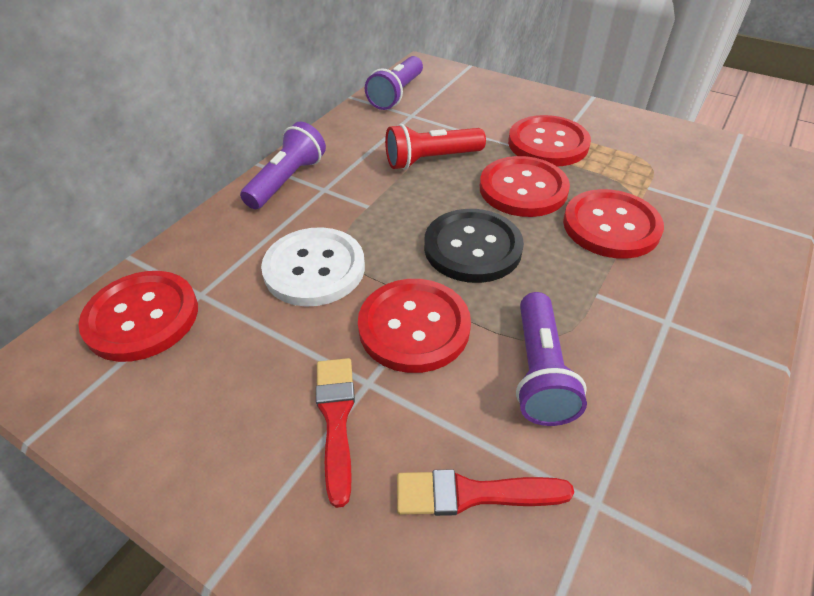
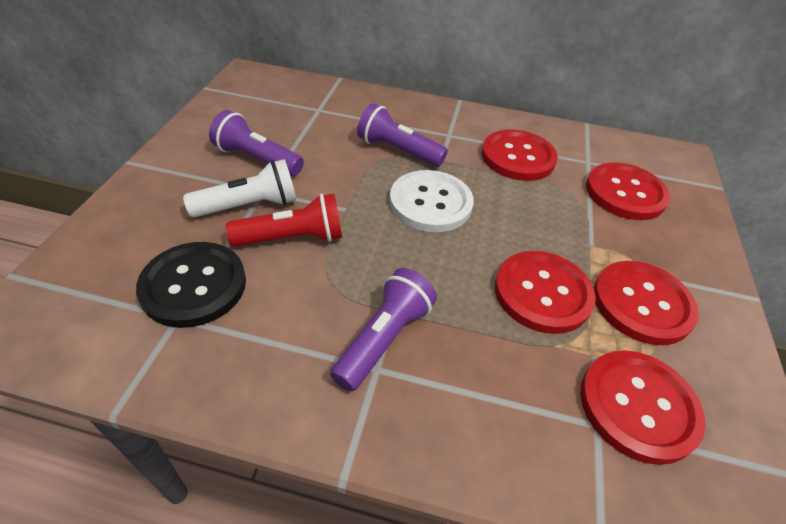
red brush: 2 -> 0
white flashlight: 0 -> 1

